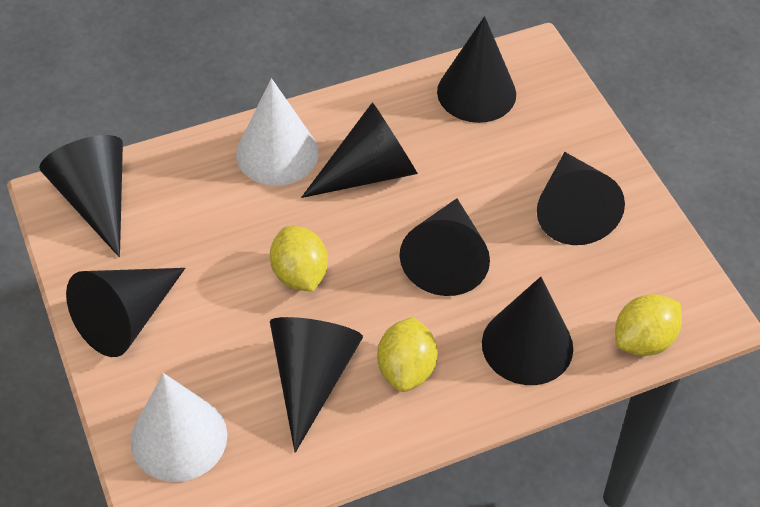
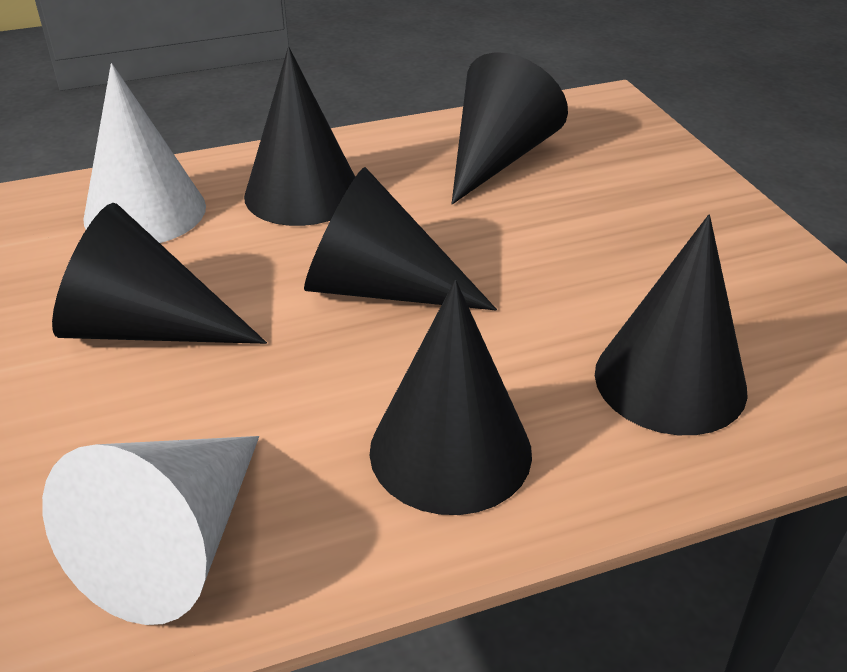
black cone: 8 -> 6
yellow lemon: 3 -> 0

